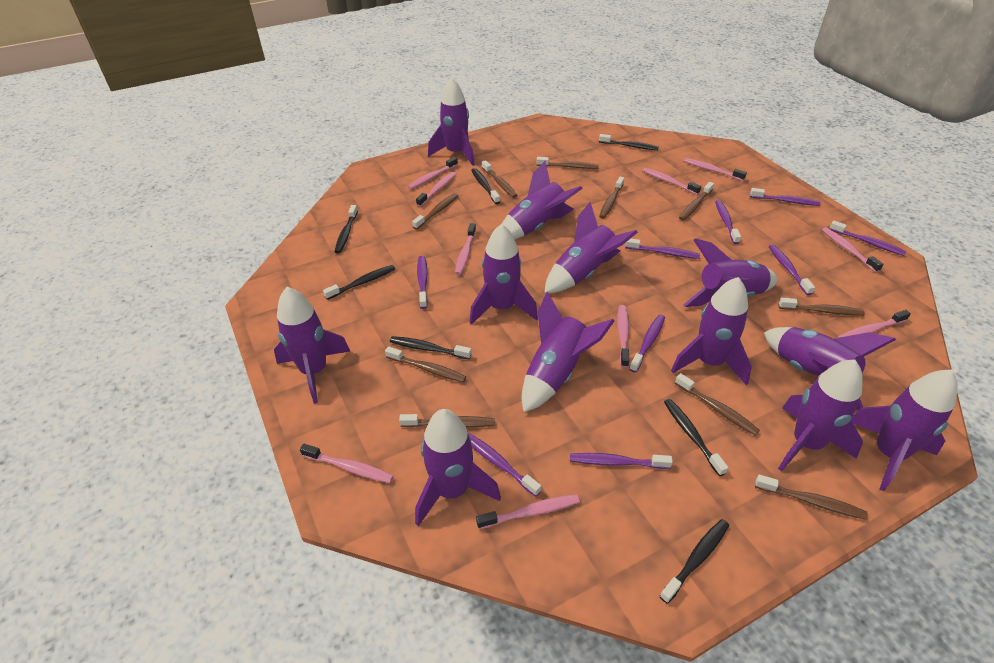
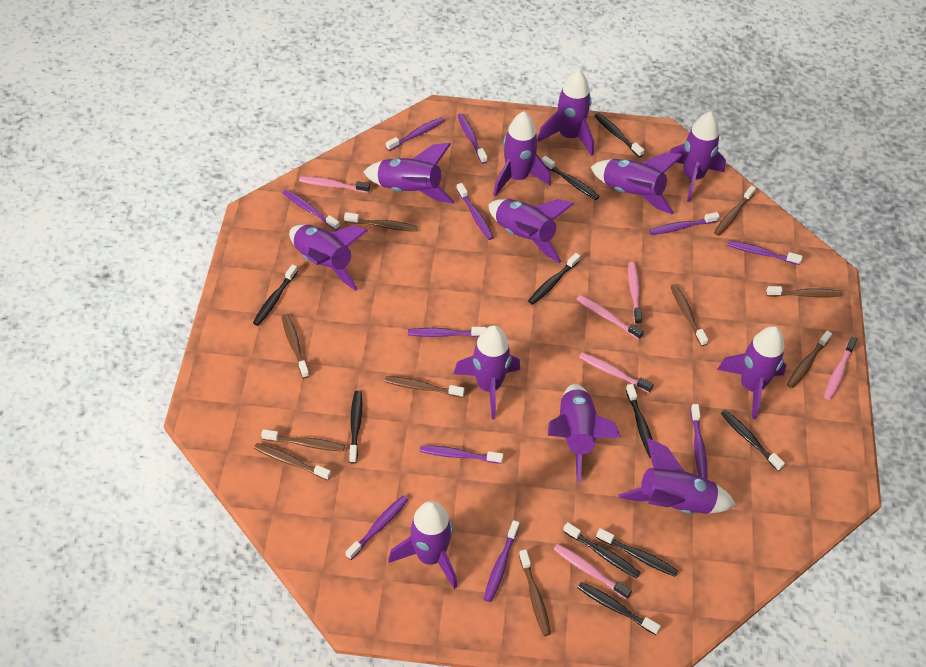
black toothbrush: 7 -> 10
pink toothbrush: 10 -> 6
purple toothbrush: 9 -> 11

